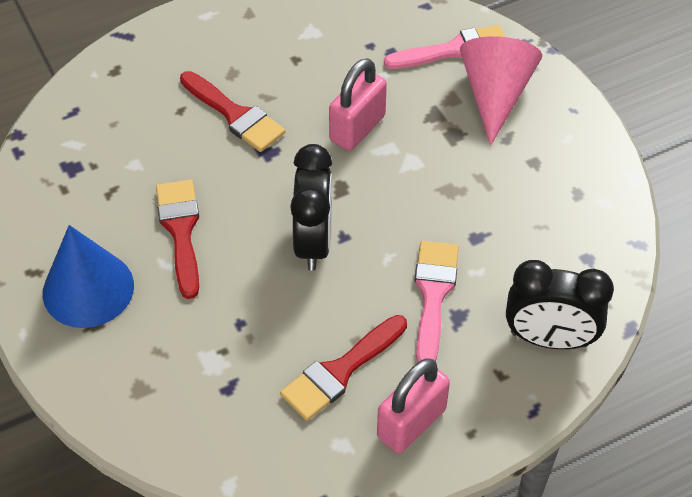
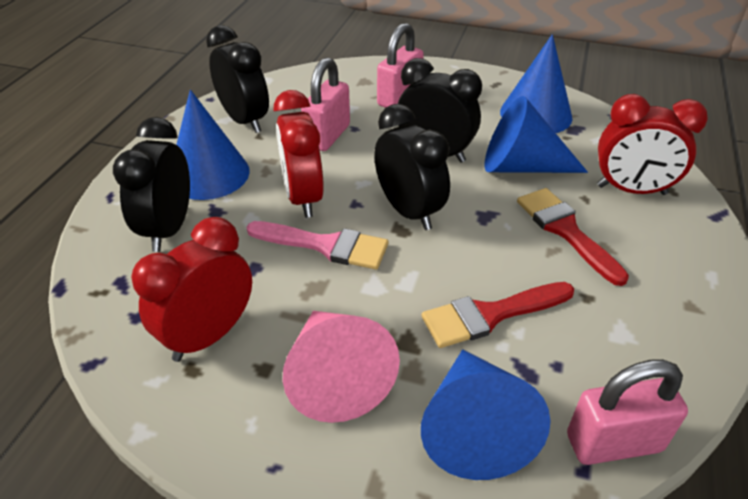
black clock: 2 -> 4
blue cone: 1 -> 4
pink brush: 2 -> 1
pink padlock: 2 -> 3
red brush: 3 -> 2
red clock: 0 -> 3

